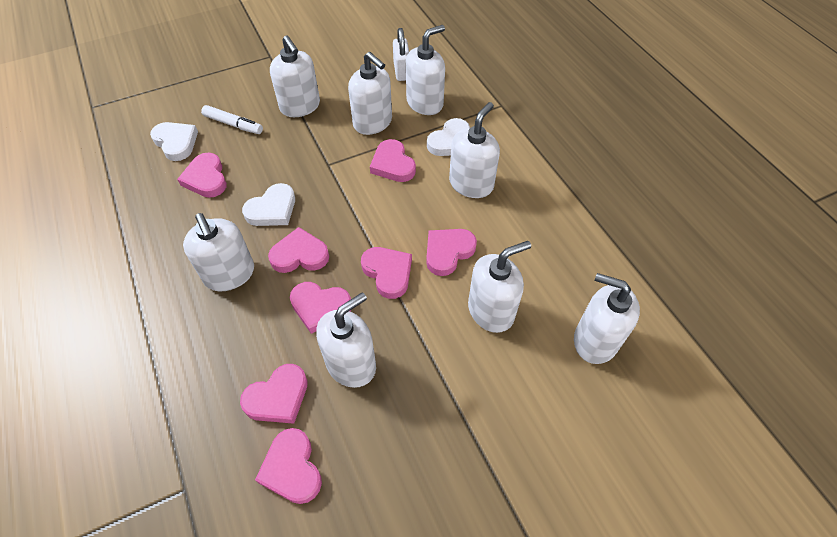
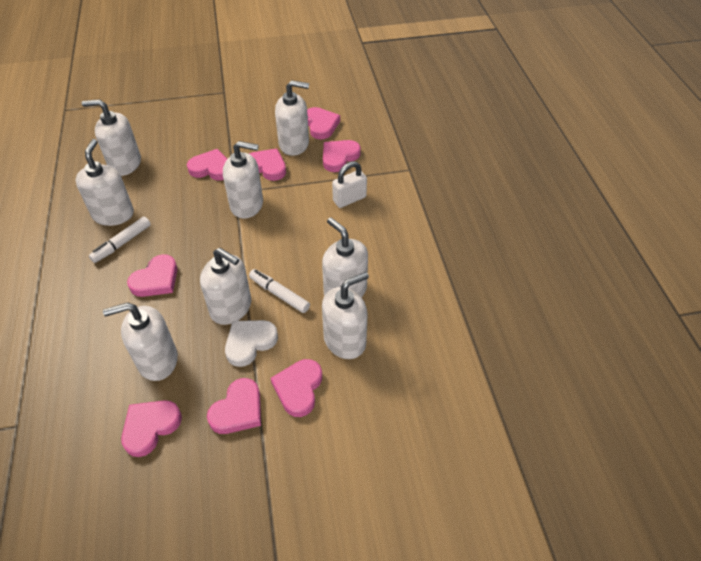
white heart: 3 -> 1
white marker: 1 -> 2

